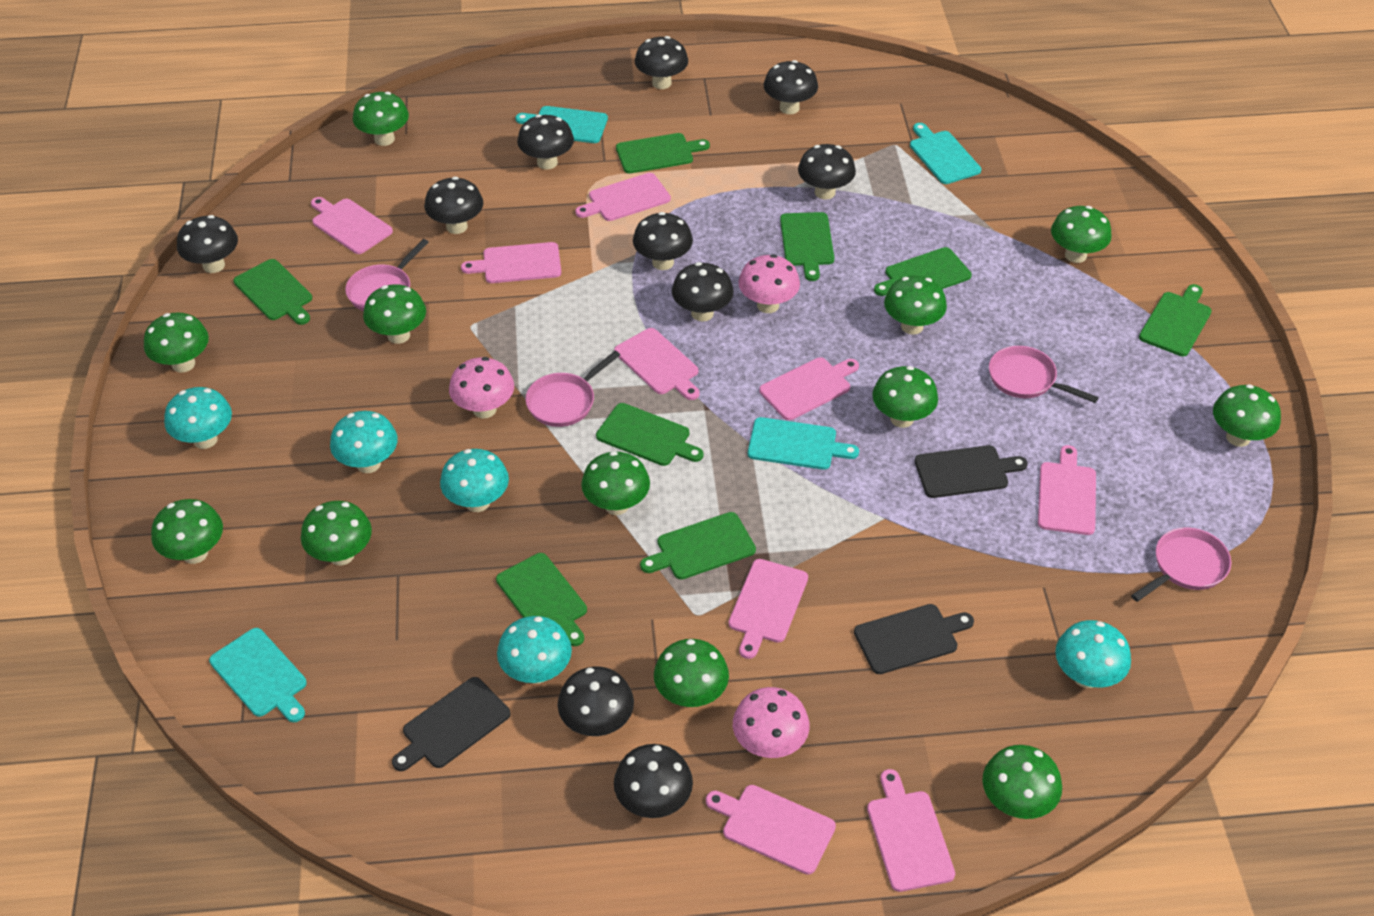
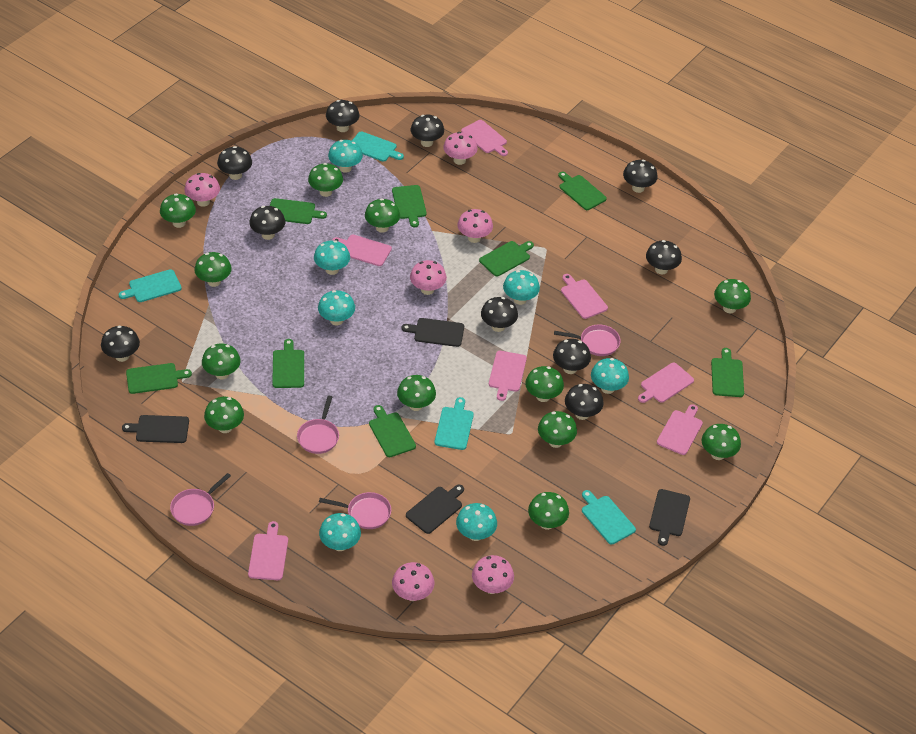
black cutting board: 3 -> 4
pink cutting board: 9 -> 7
pink mushroom: 3 -> 6
turquoise mushroom: 5 -> 7

